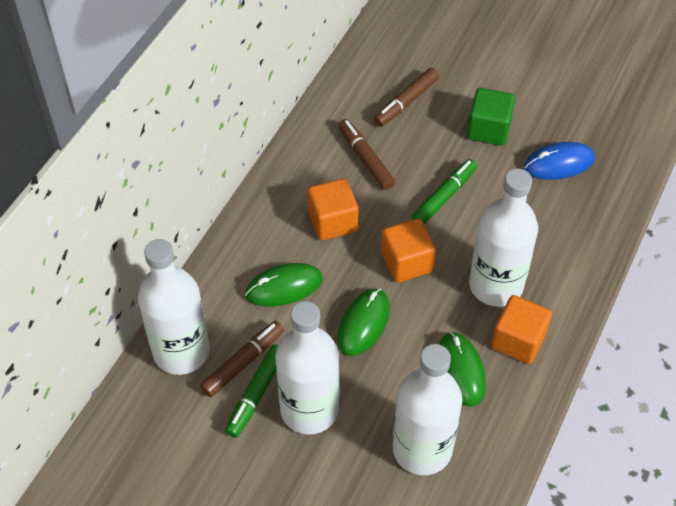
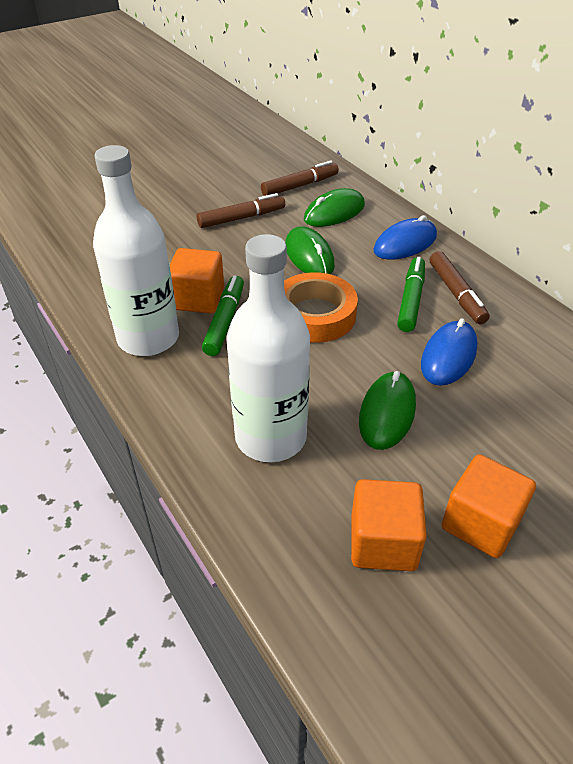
blue mouse: 1 -> 2
green cube: 1 -> 0
orange tape: 0 -> 1
white bottle: 4 -> 2

